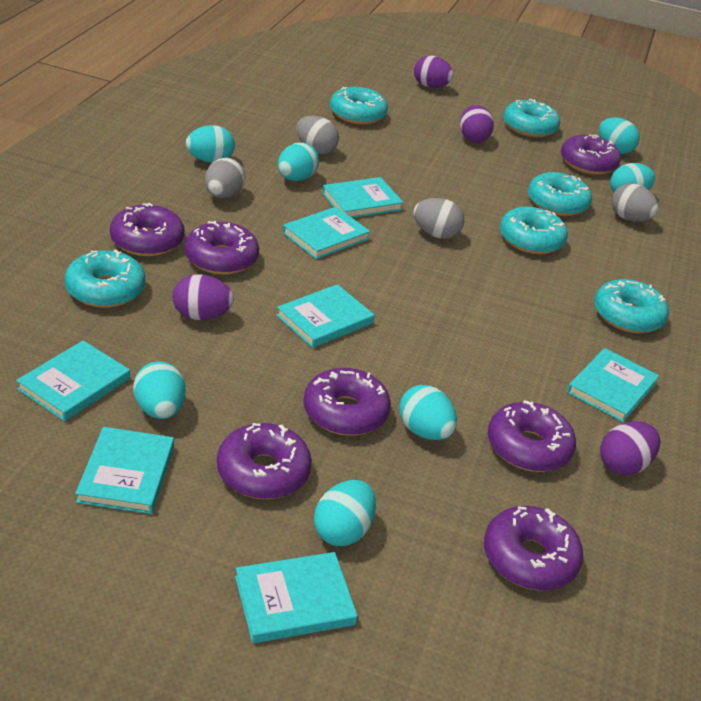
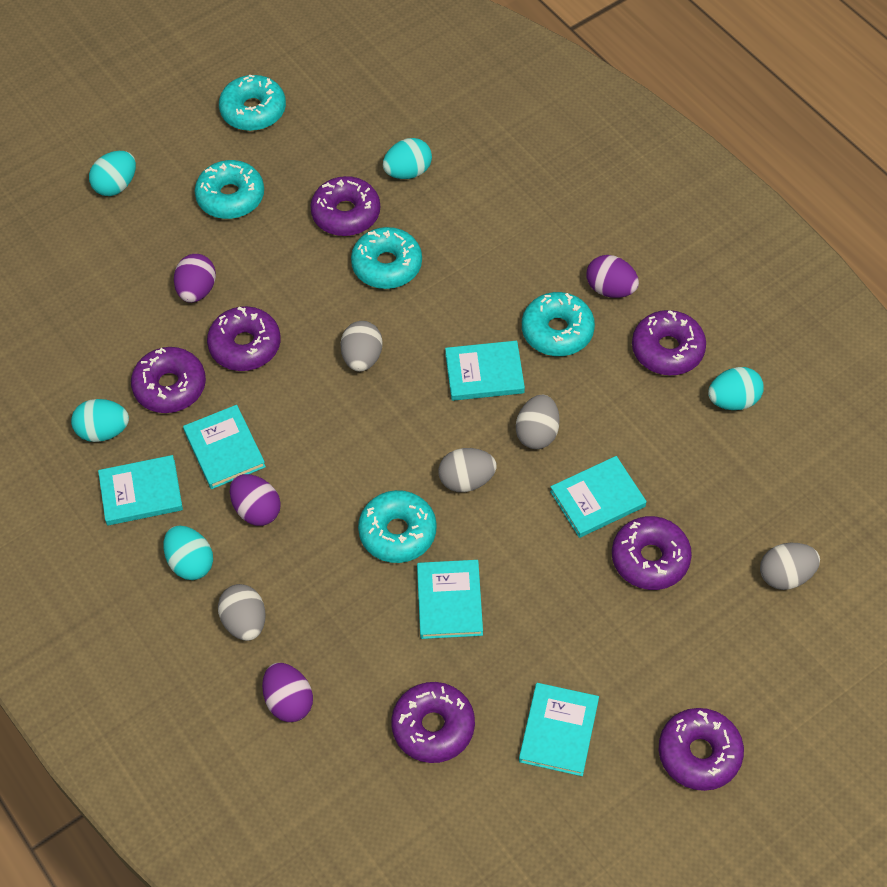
grey egg: 4 -> 5
turquoise book: 7 -> 6
turquoise donut: 6 -> 5
turquoise egg: 7 -> 5

